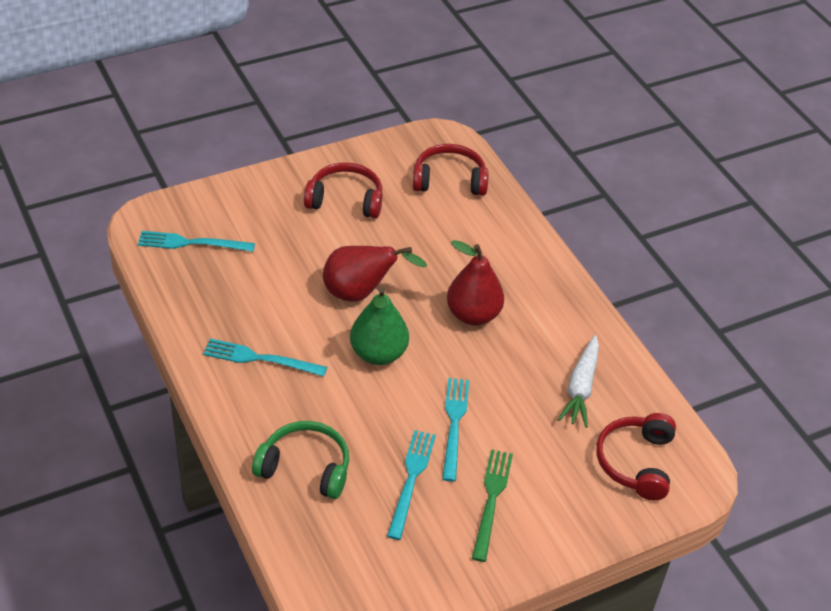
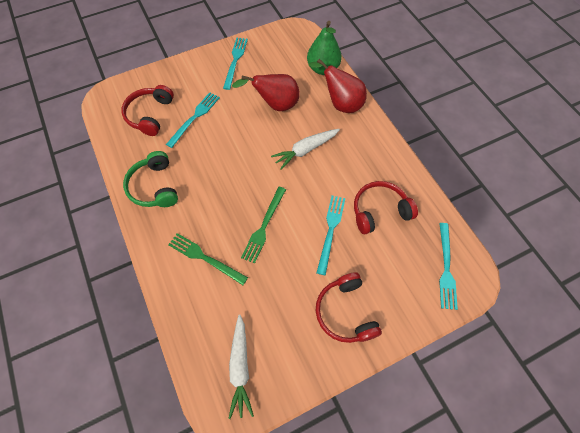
green fork: 1 -> 2
white carrot: 1 -> 2

